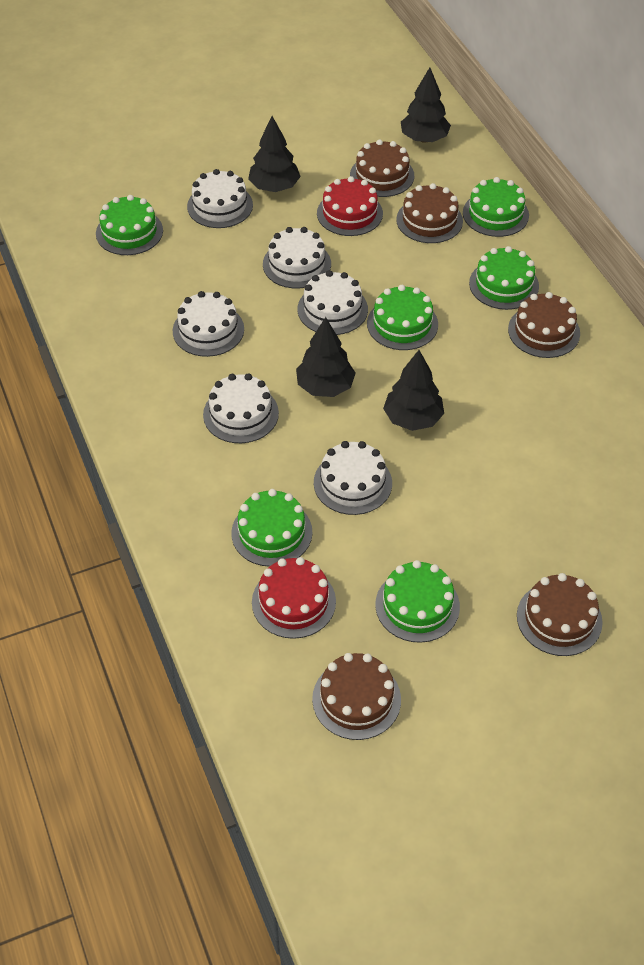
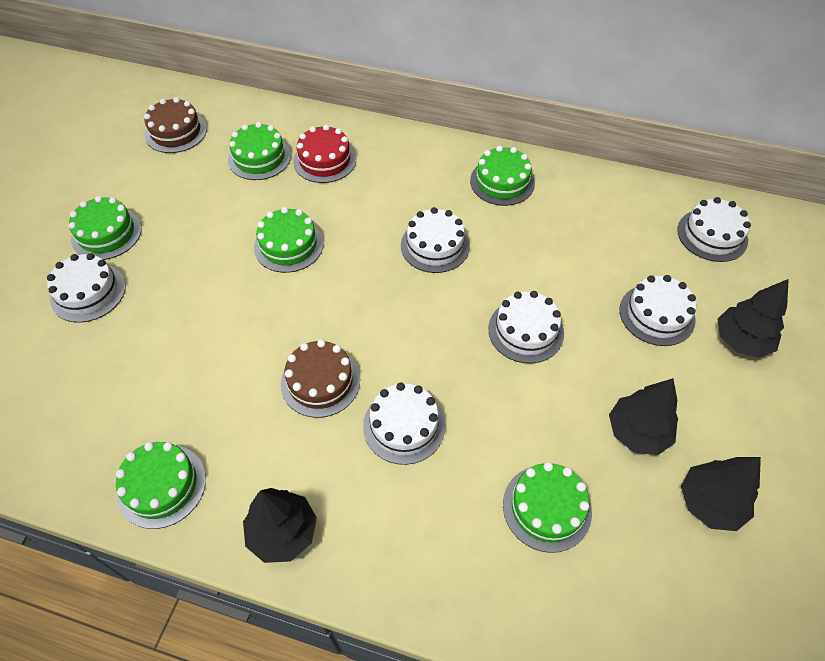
brown cake: 5 -> 2
red cake: 2 -> 1

